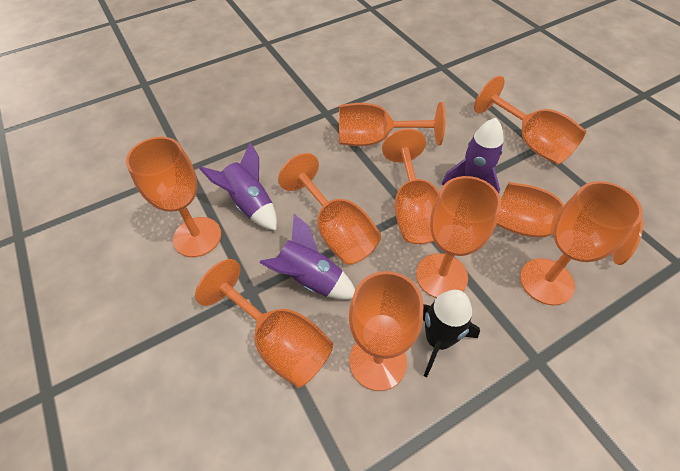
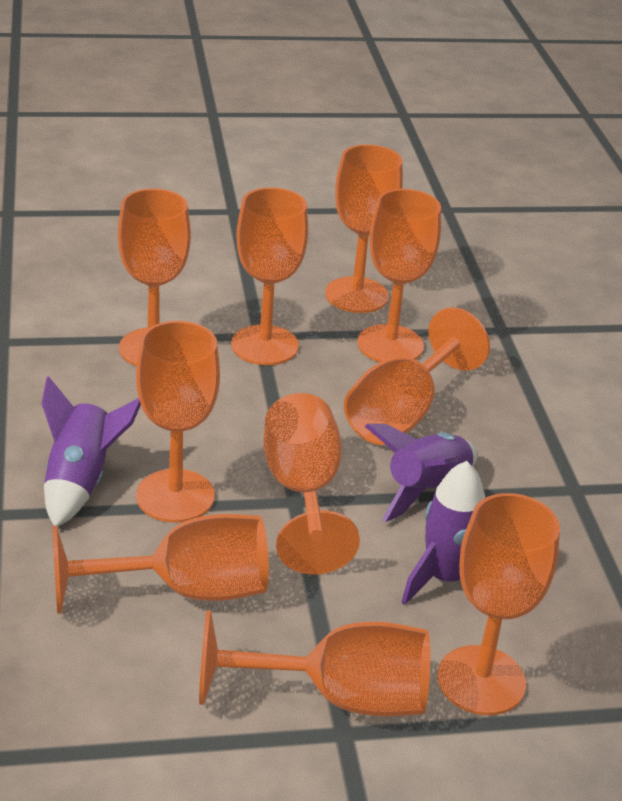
black rocket: 1 -> 0

